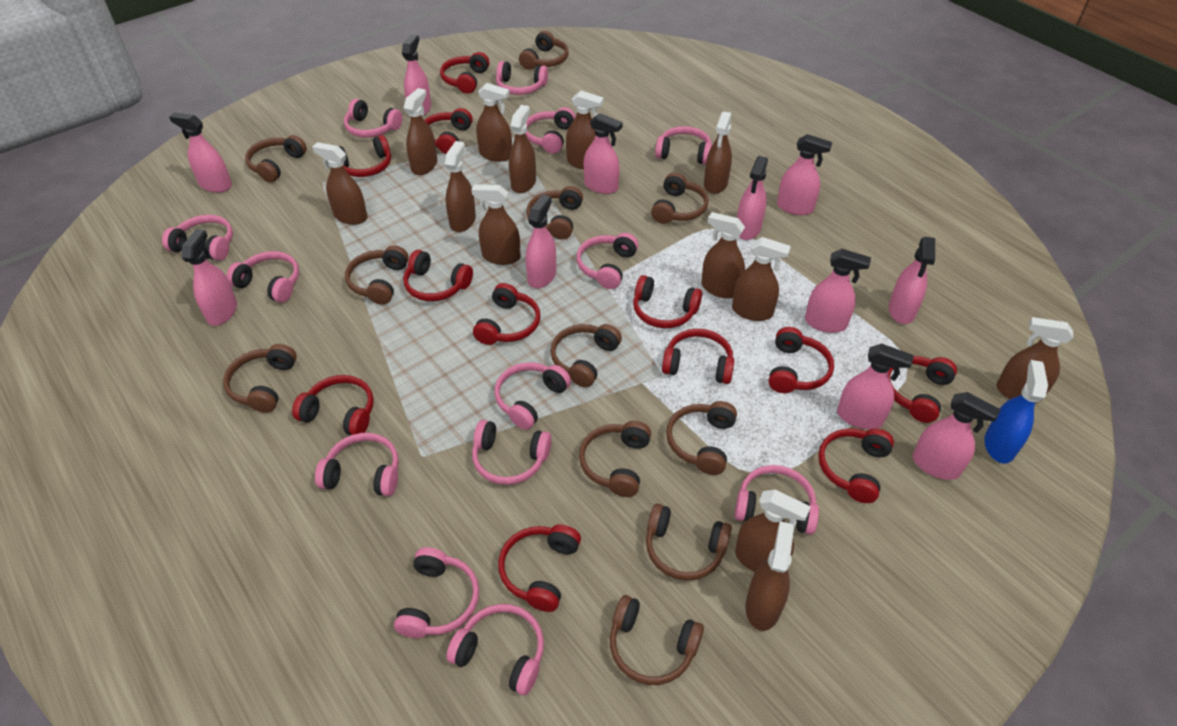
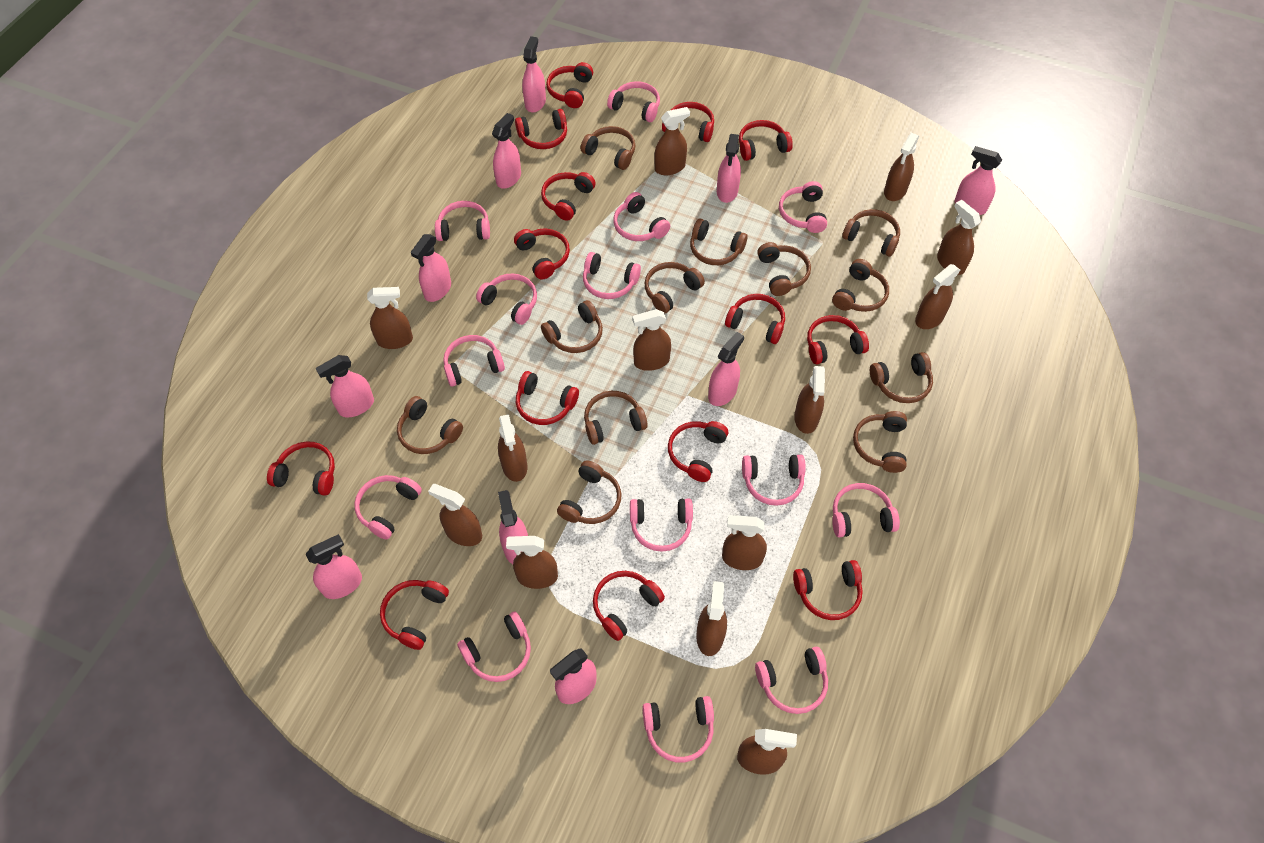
blue spray bottle: 1 -> 0
brown headphones: 11 -> 12
pink headphones: 13 -> 14
pink spray bottle: 11 -> 10
red headphones: 12 -> 14

